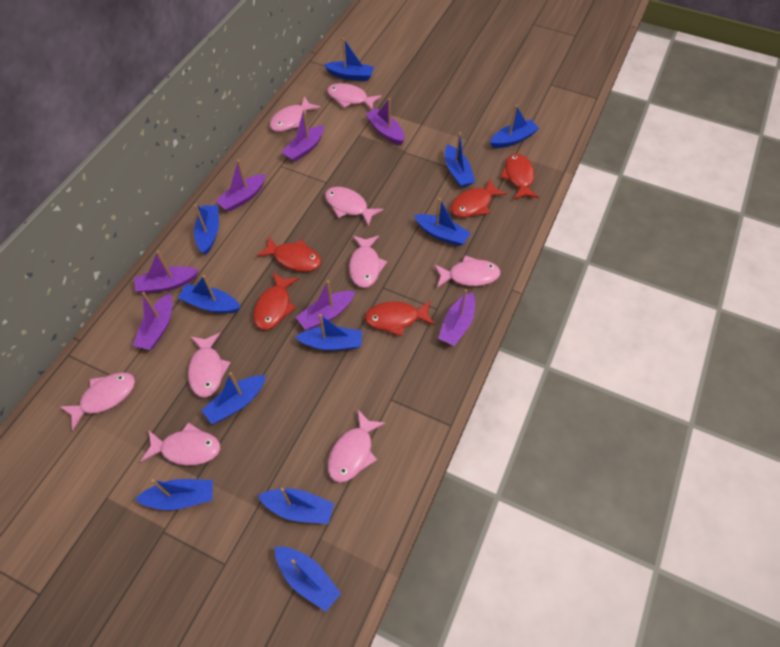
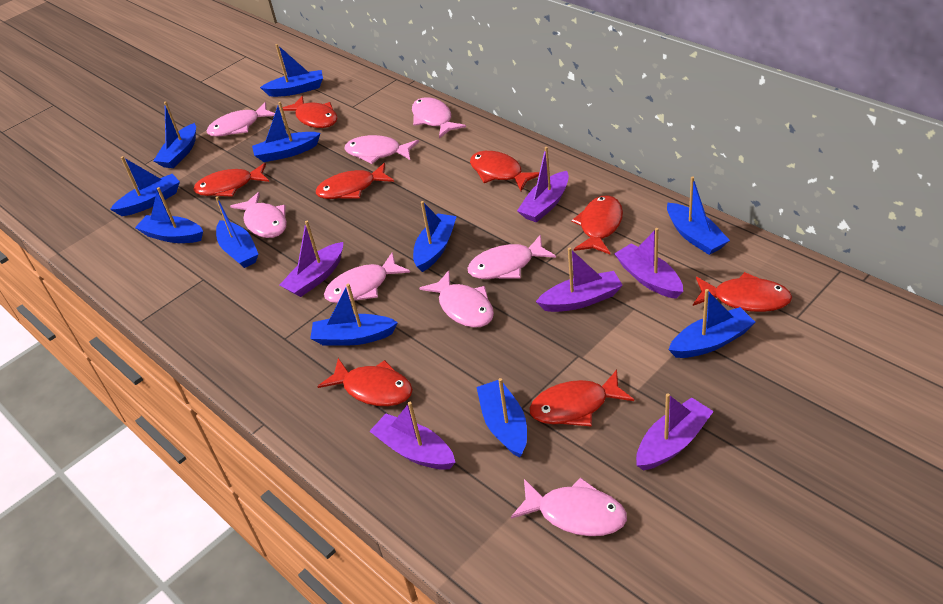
pink fish: 9 -> 8
purple boat: 7 -> 6
red fish: 5 -> 8

